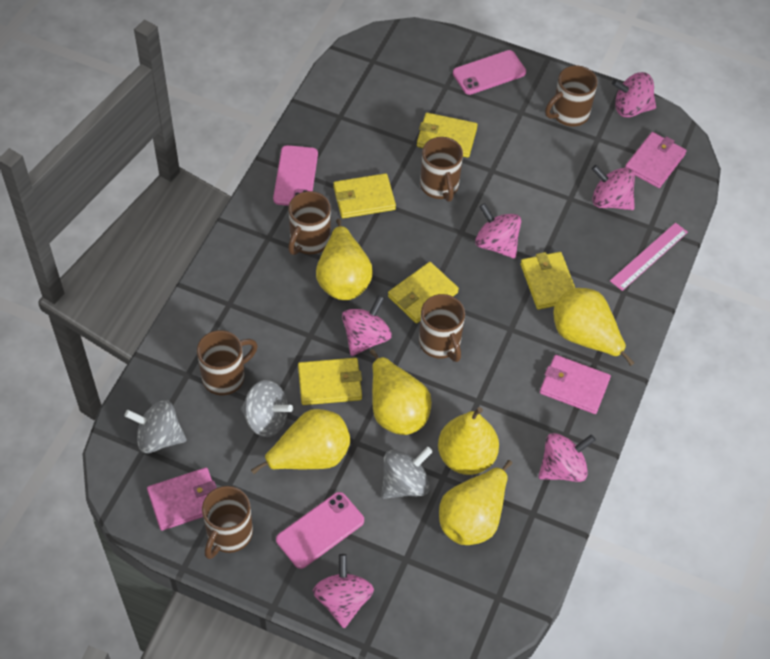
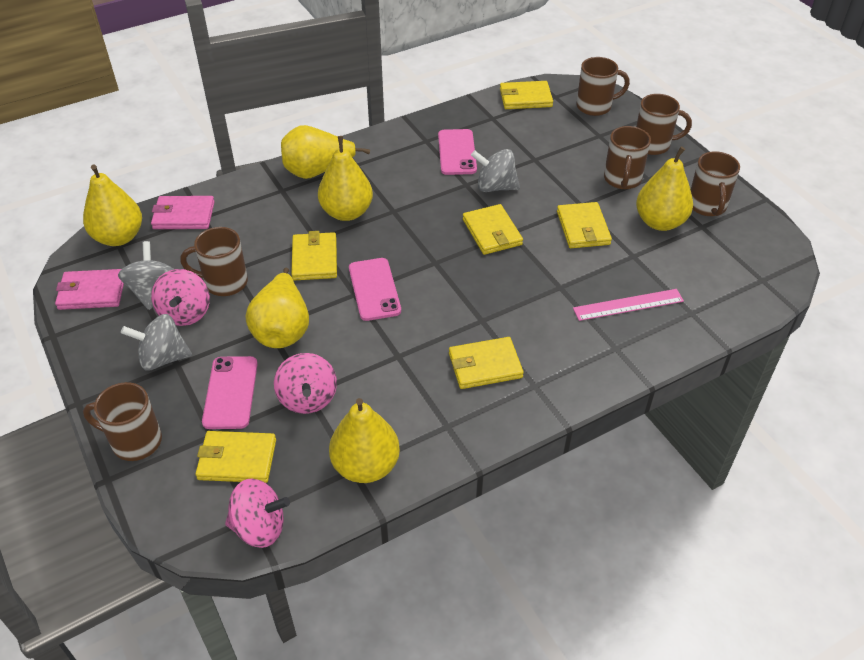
pink spinning top: 6 -> 3
pink wallet: 3 -> 2
yellow wallet: 5 -> 6

